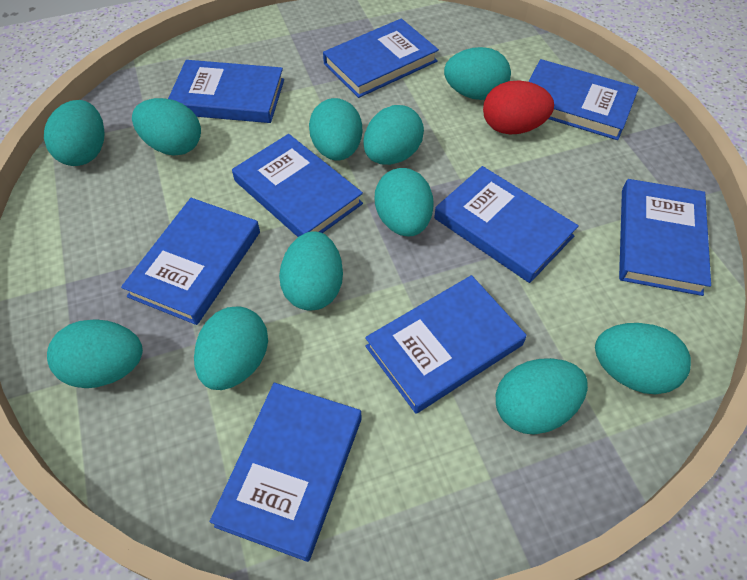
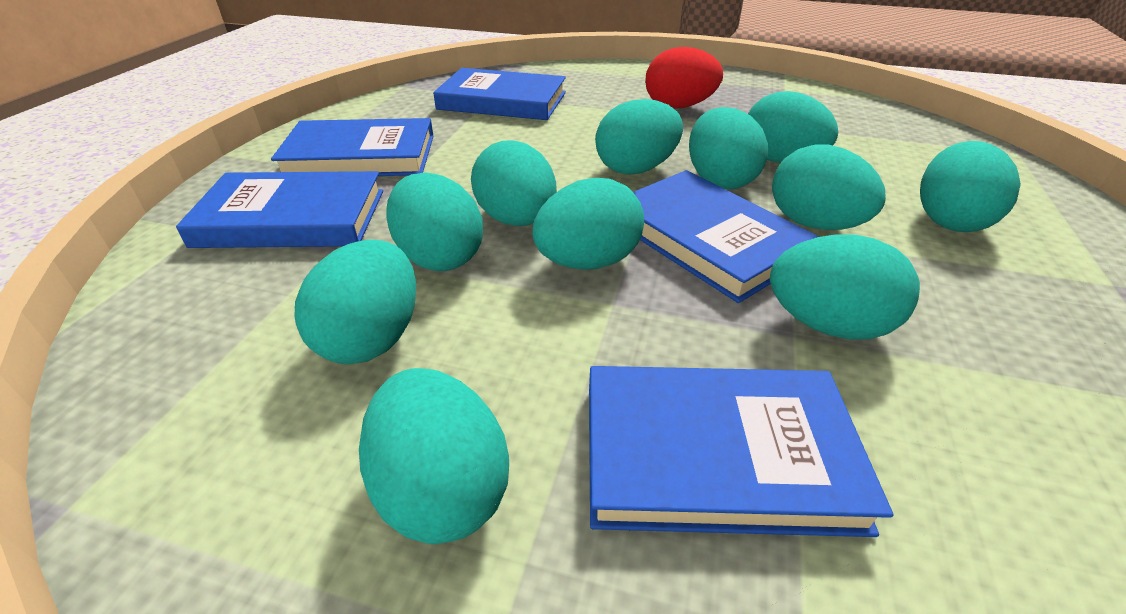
blue book: 9 -> 5

